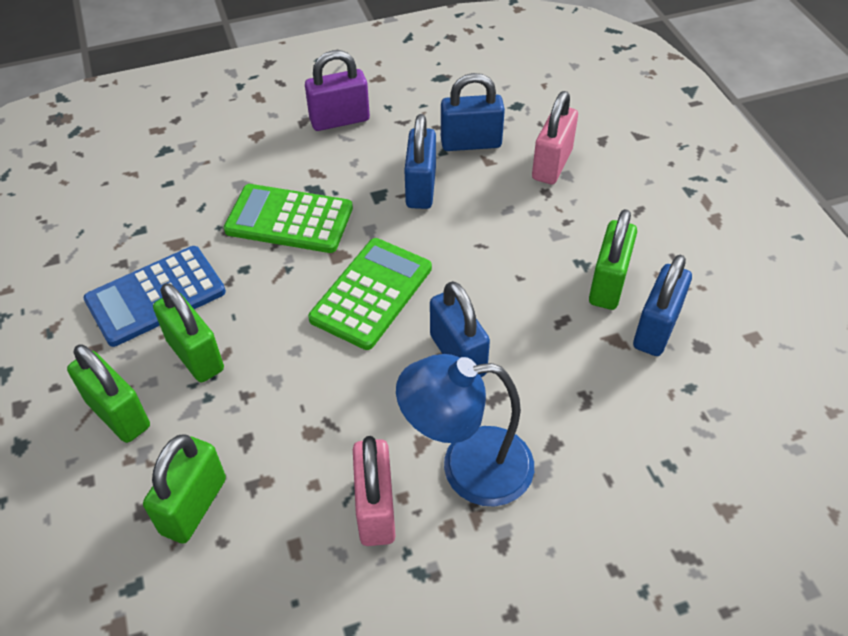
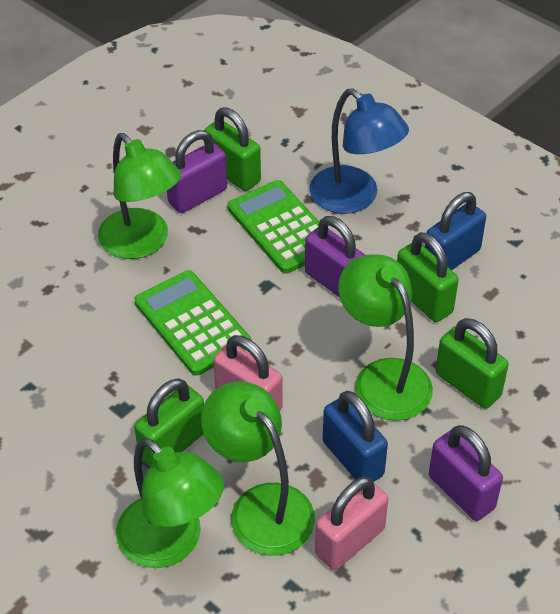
blue calculator: 1 -> 0
blue padlock: 4 -> 2
green lamp: 0 -> 4
purple padlock: 1 -> 3

